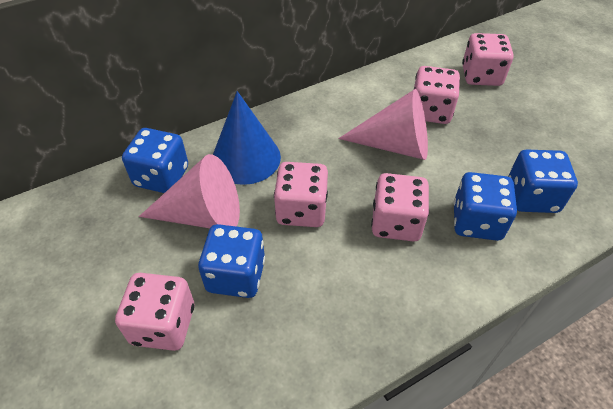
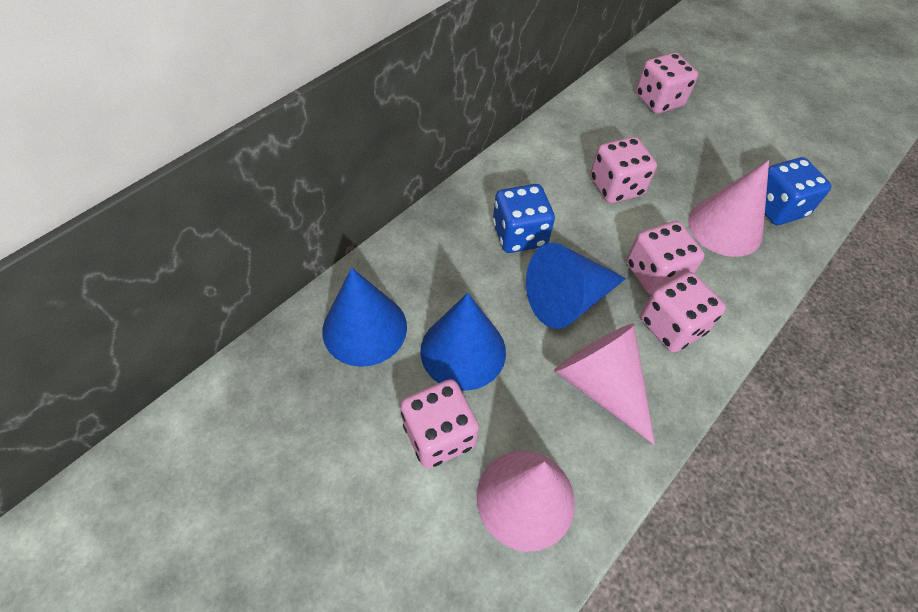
blue cone: 1 -> 3
blue dice: 4 -> 2
pink cone: 2 -> 3

